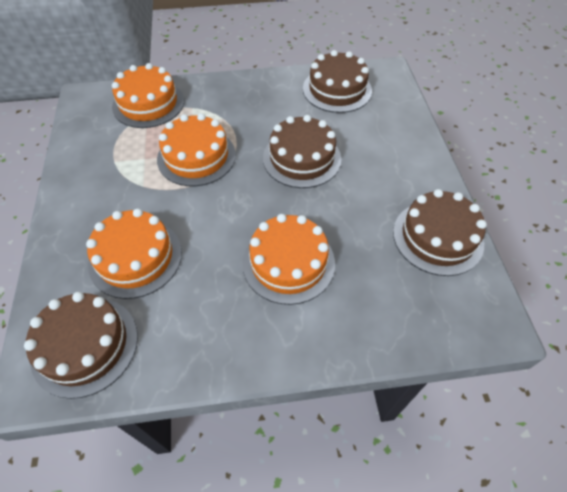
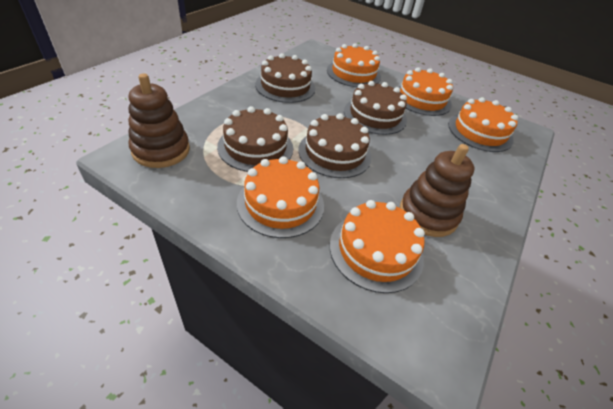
brown stacking toy: 0 -> 2
orange cake: 4 -> 5

